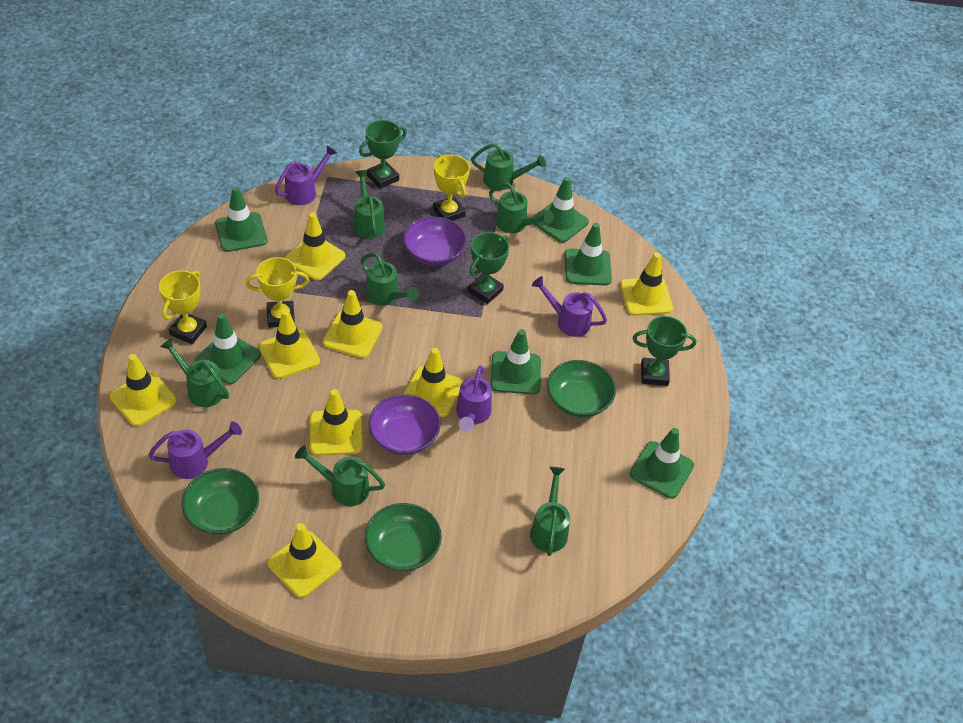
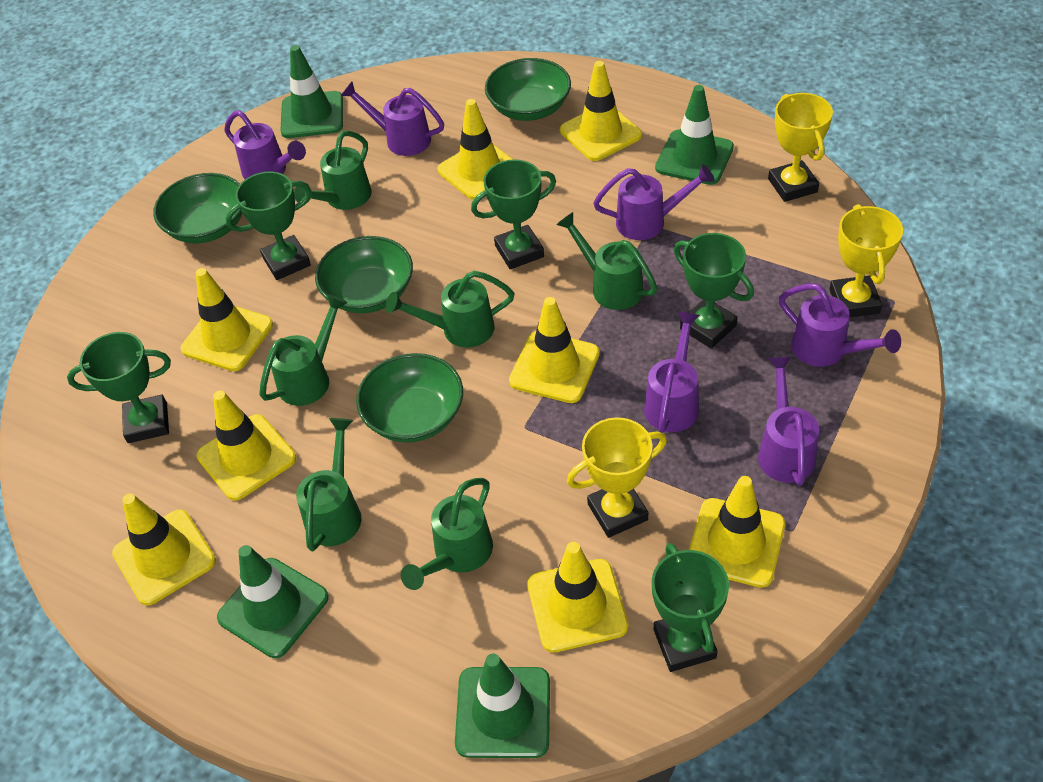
green bowl: 3 -> 4
green traffic cone: 6 -> 4
green trophy: 3 -> 5
green watering can: 7 -> 6
purple bowl: 2 -> 0
purple watering can: 4 -> 6

